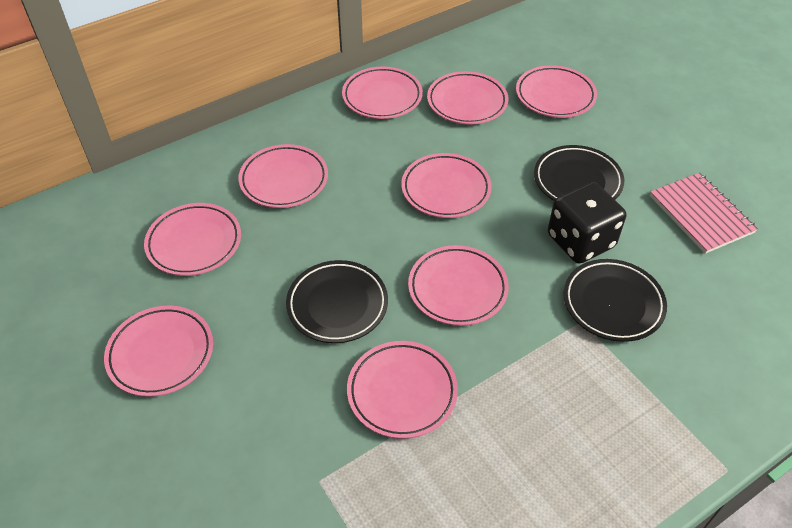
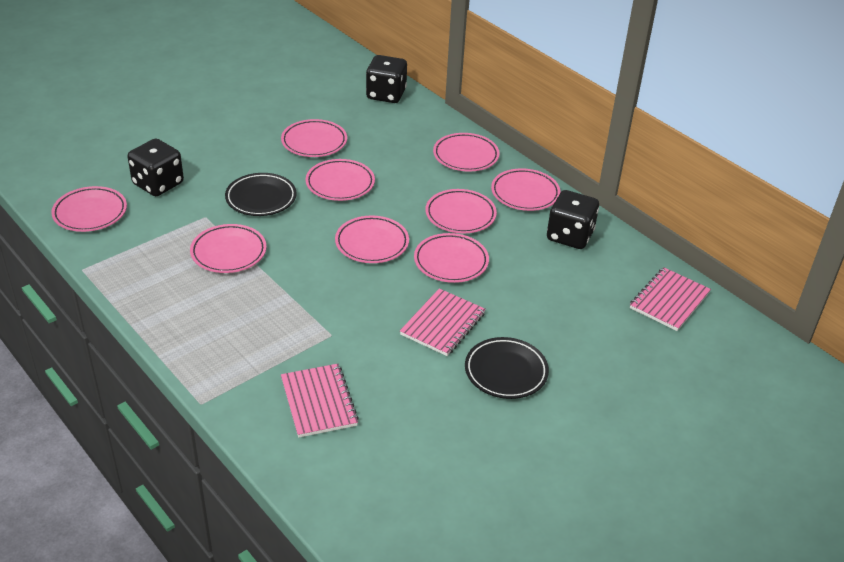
black dice: 1 -> 3
black plate: 3 -> 2
pink notebook: 1 -> 3

